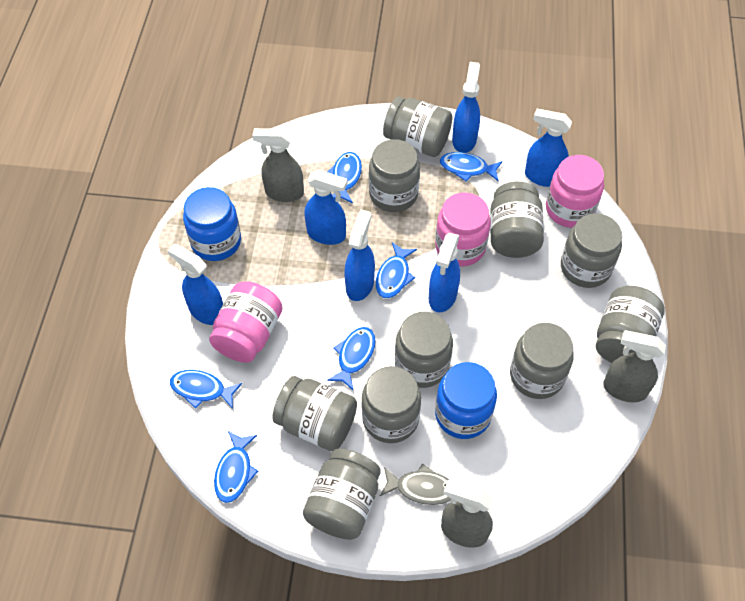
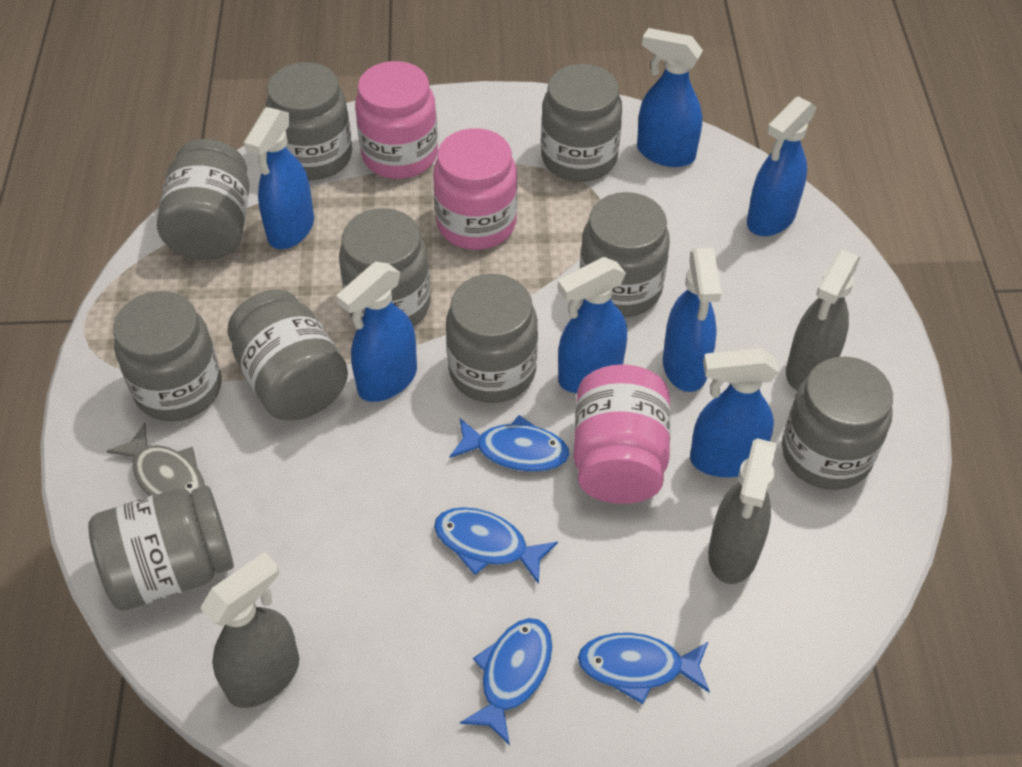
blue fish: 6 -> 4
blue jar: 2 -> 0
blue spray bottle: 6 -> 7

